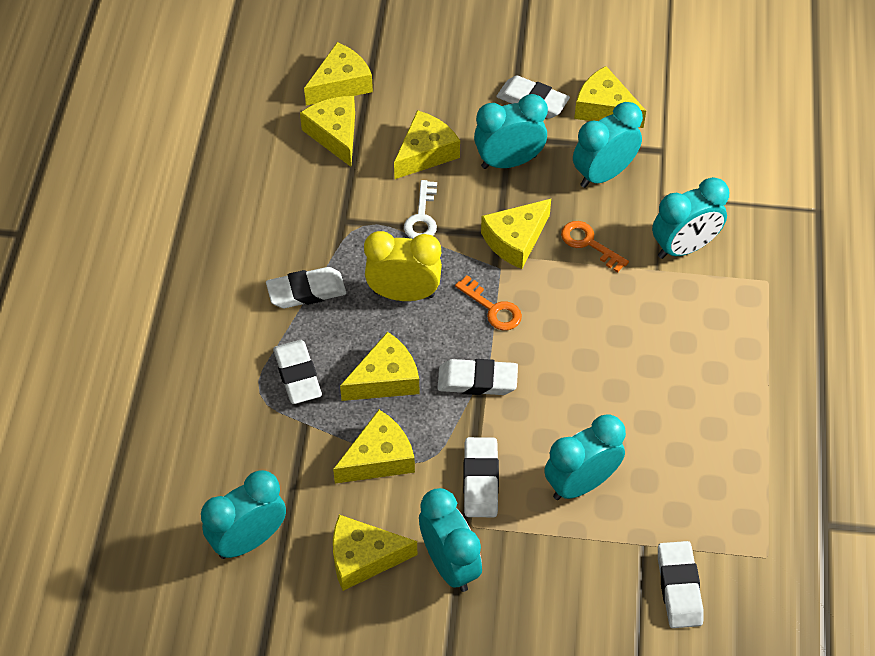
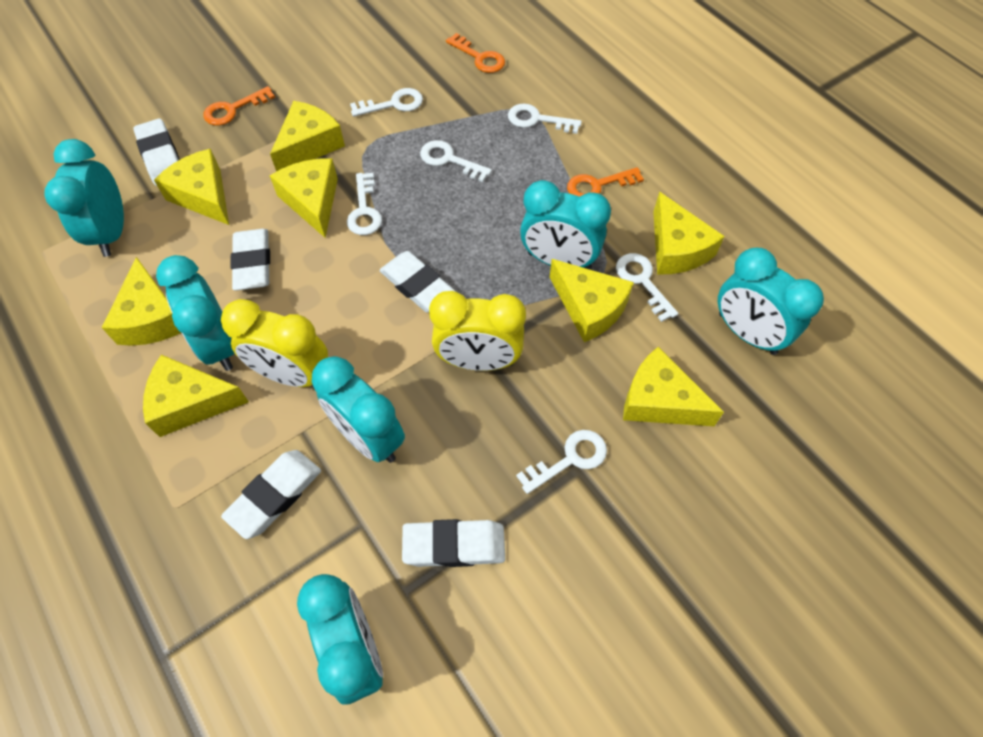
orange key: 2 -> 3
white eraser: 6 -> 5
white key: 1 -> 6
yellow clock: 1 -> 2

